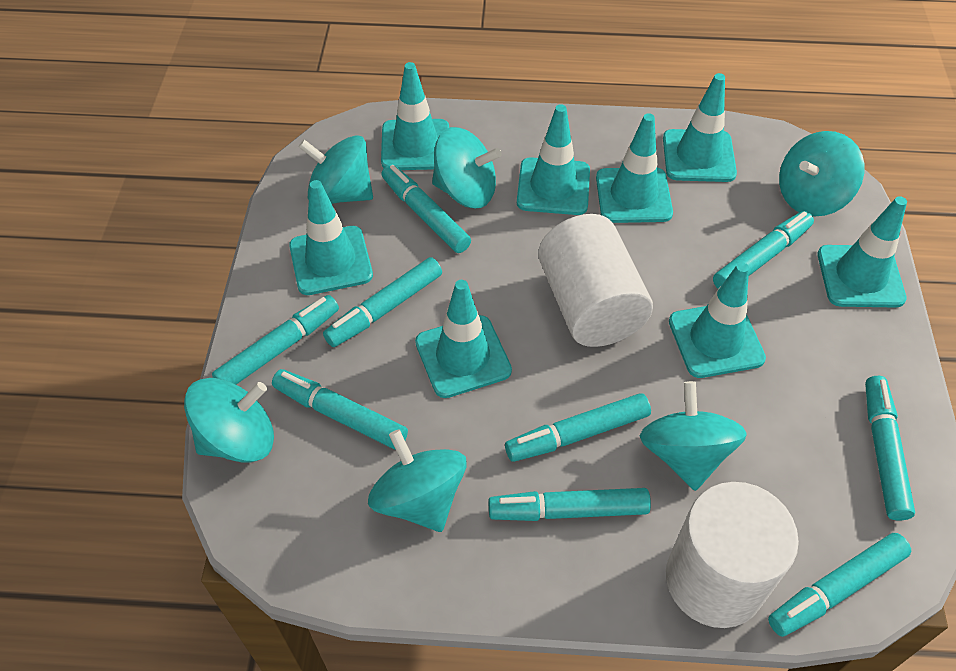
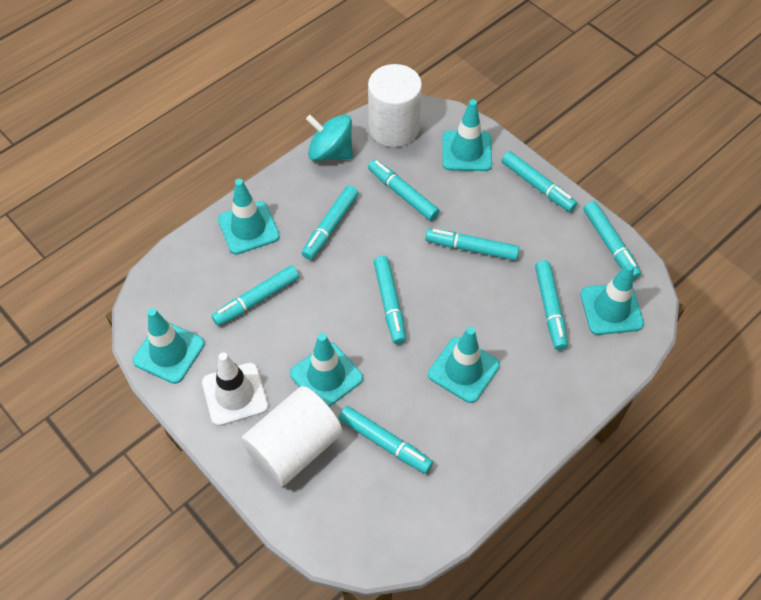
turquoise spinning top: 6 -> 1
turquoise traffic cone: 8 -> 6
white traffic cone: 0 -> 1

